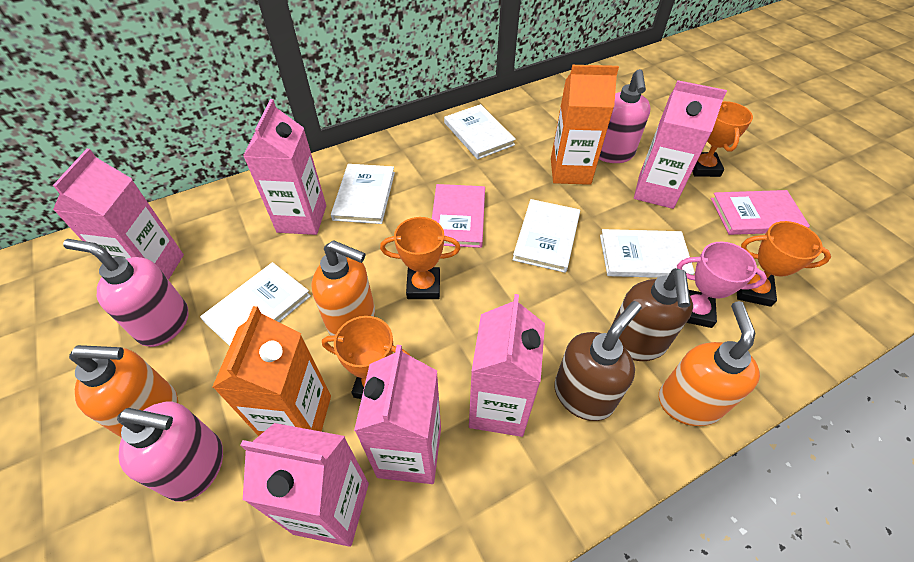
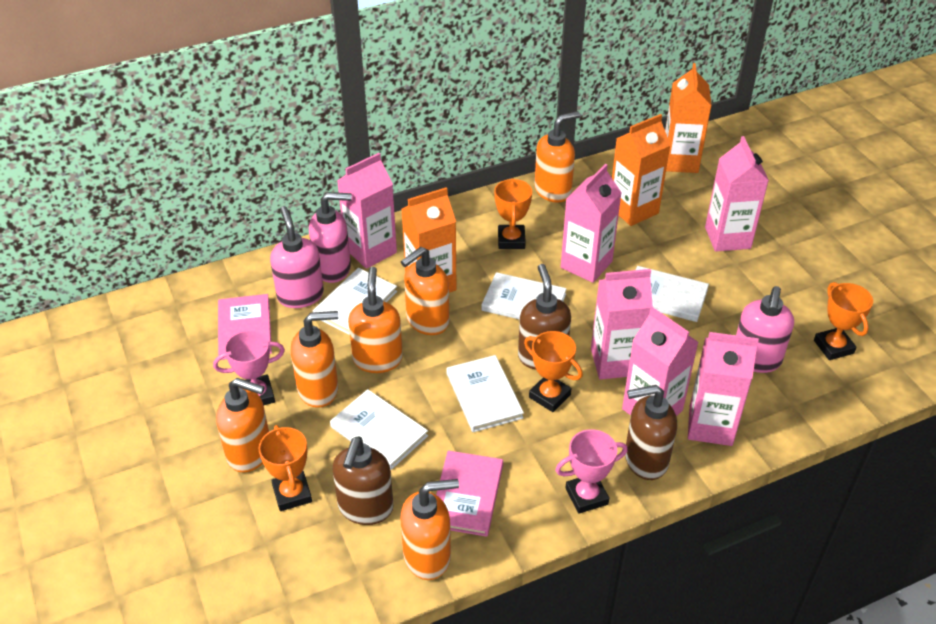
brown soap dispenser: 2 -> 3
orange carton: 2 -> 3
orange soap dispenser: 3 -> 6
pink trophy: 1 -> 2

